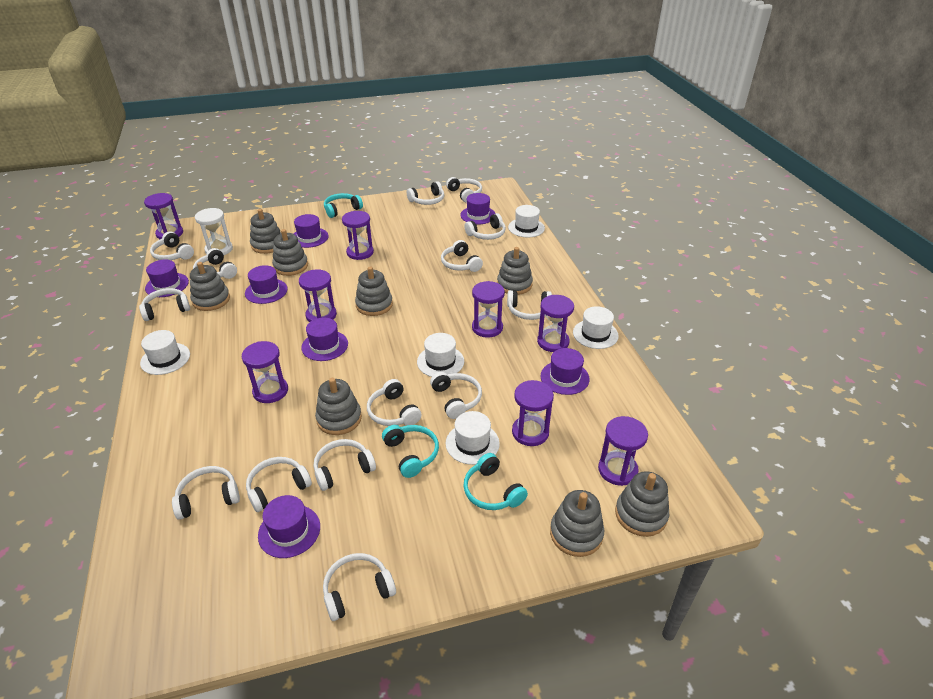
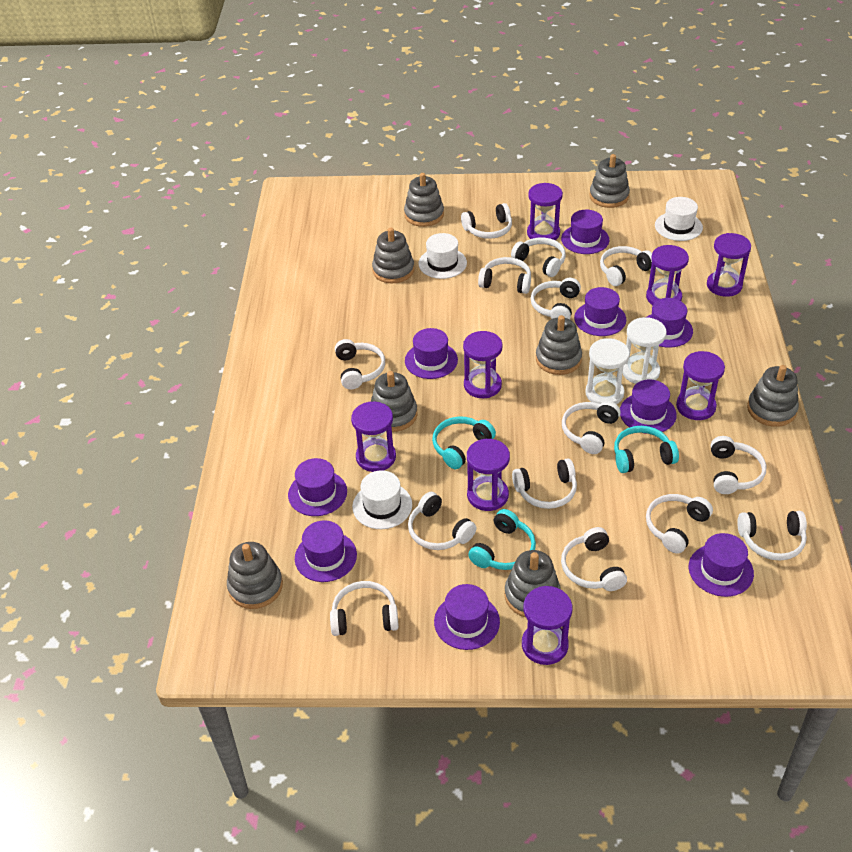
purple hat: 7 -> 9
white hat: 5 -> 3
white hourglass: 1 -> 2

